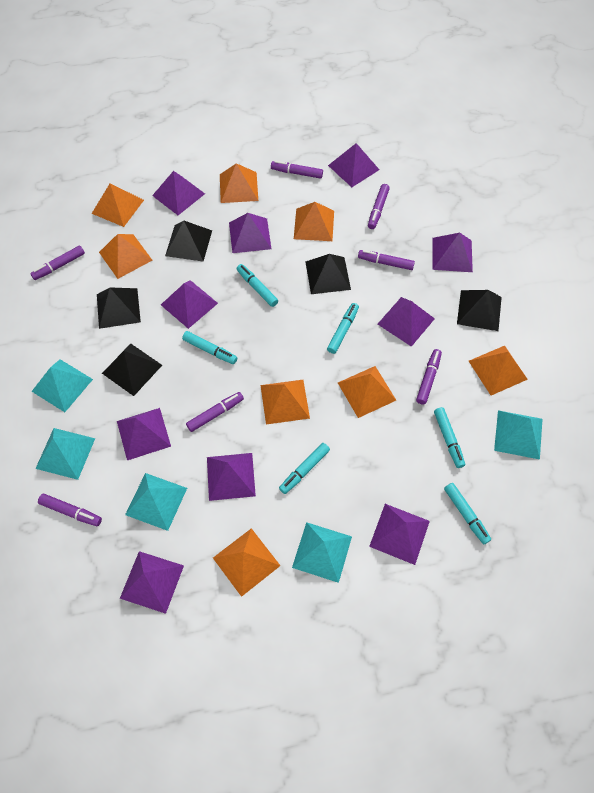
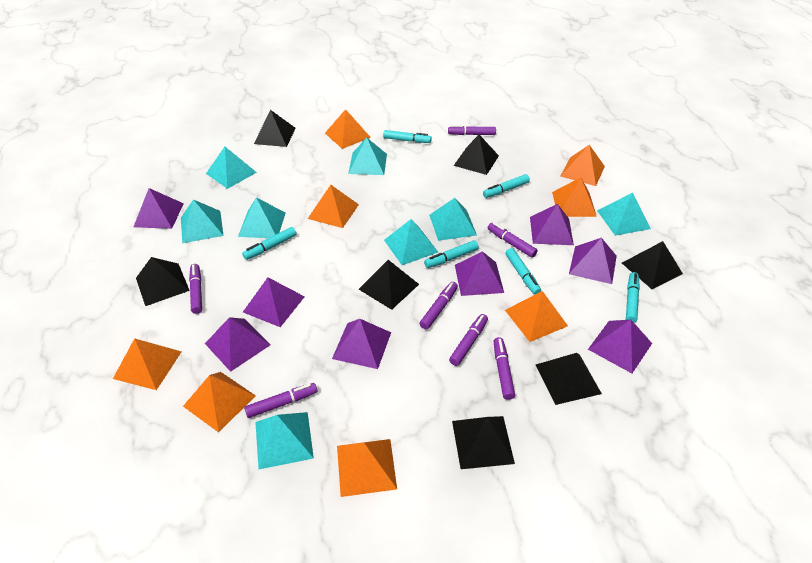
black pyramid: 5 -> 7
purple pyramid: 10 -> 8
turquoise pyramid: 5 -> 8

